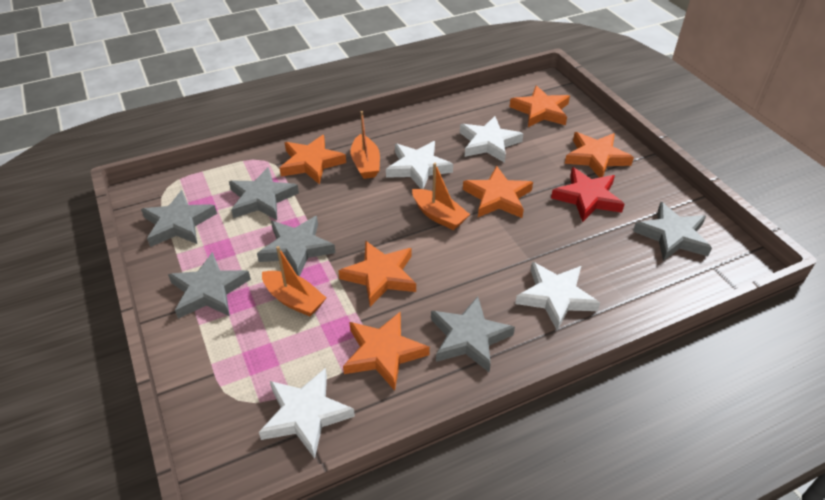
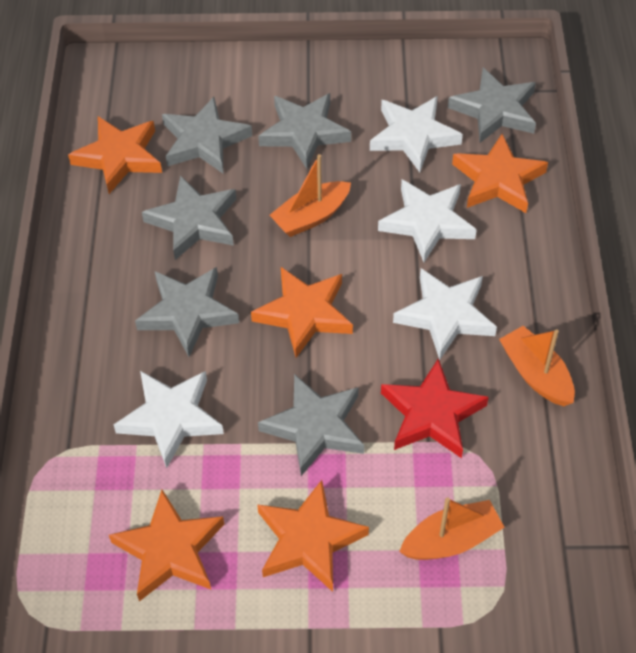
orange star: 6 -> 5

